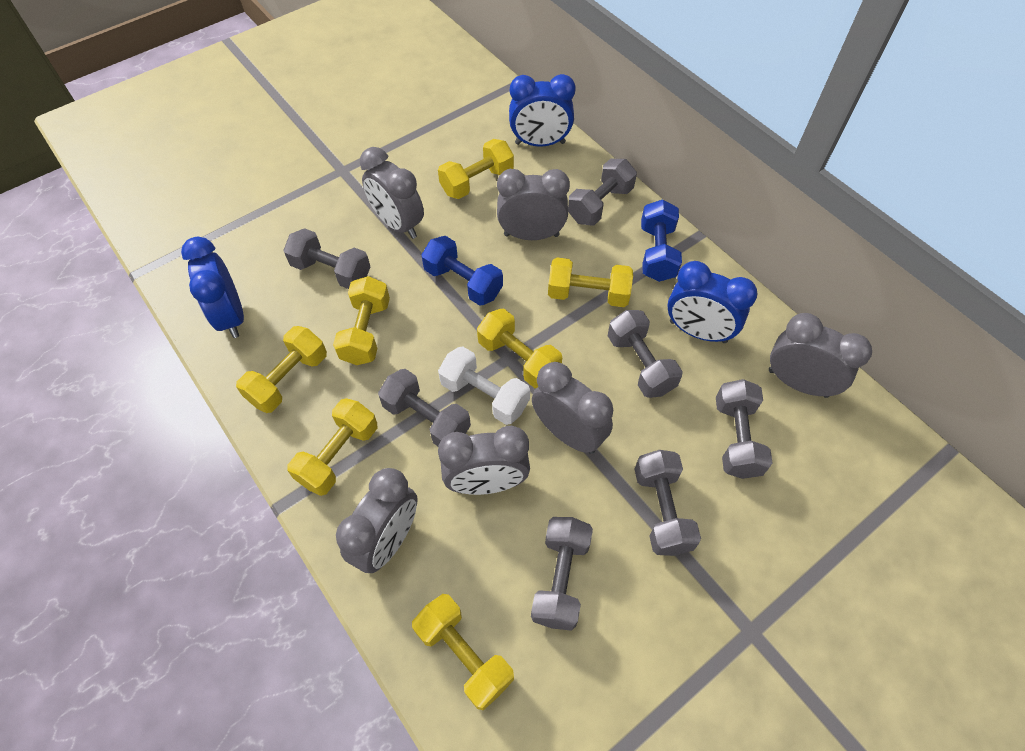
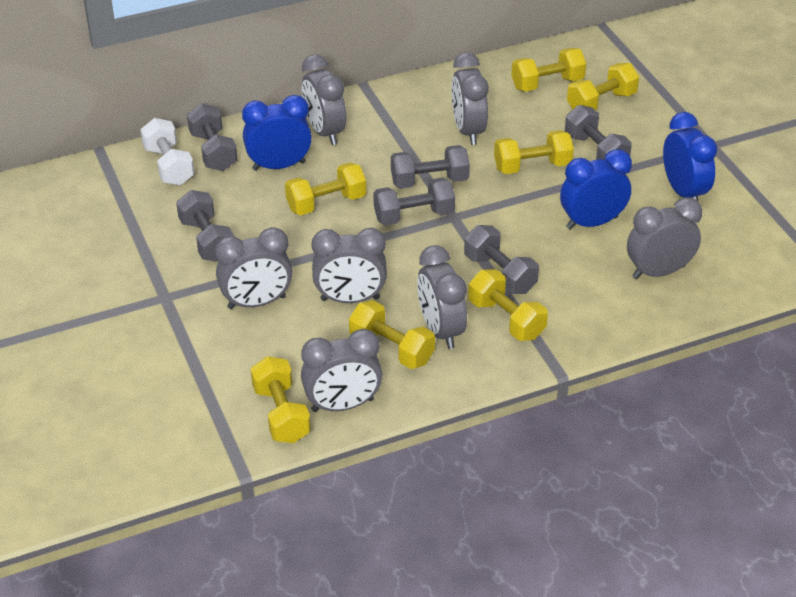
blue dumbbell: 2 -> 0
grey clock: 6 -> 7
grey dumbbell: 7 -> 6

